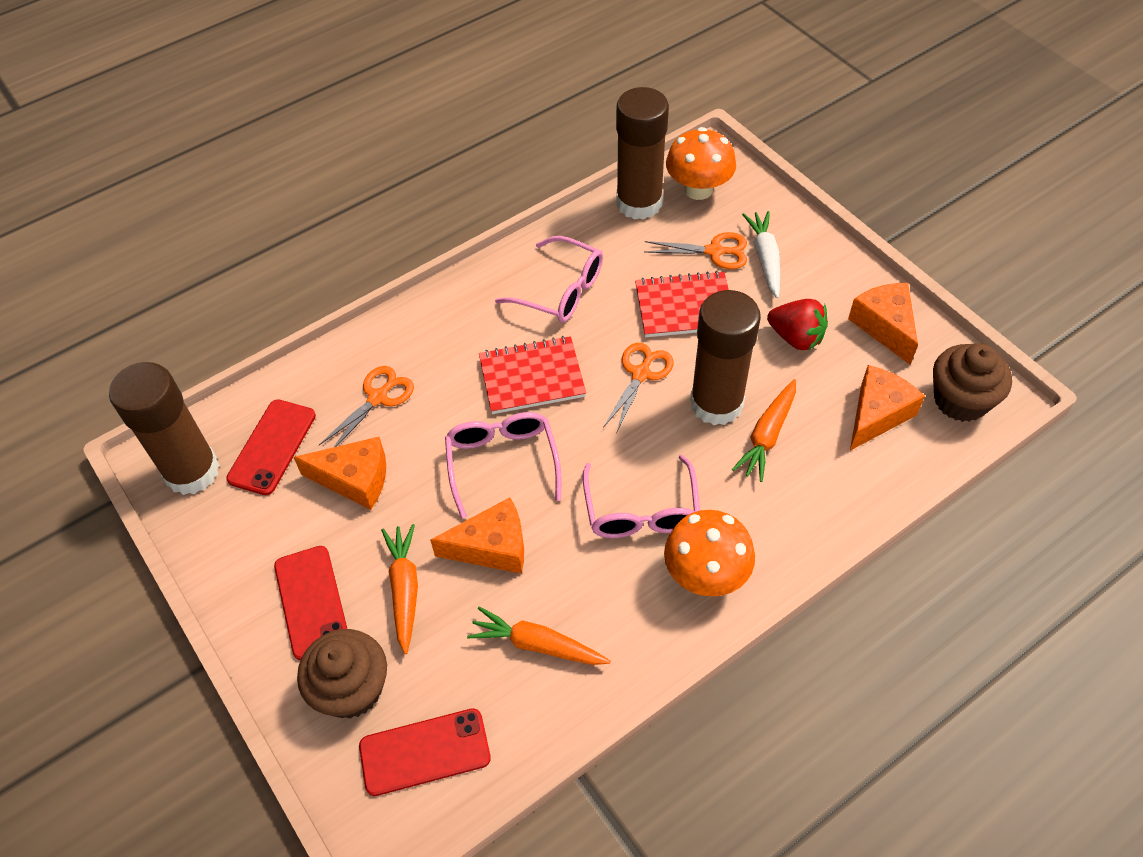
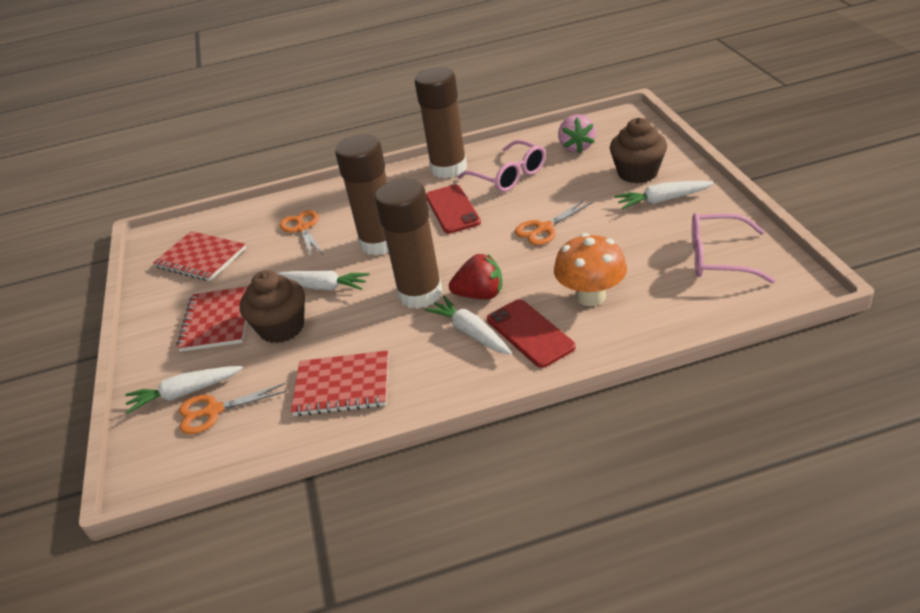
orange carrot: 3 -> 0
orange cheese: 4 -> 0
orange mushroom: 2 -> 1
pink glasses: 3 -> 2
pink strawberry: 0 -> 1
red notebook: 2 -> 3
red phone: 3 -> 2
white carrot: 1 -> 4

